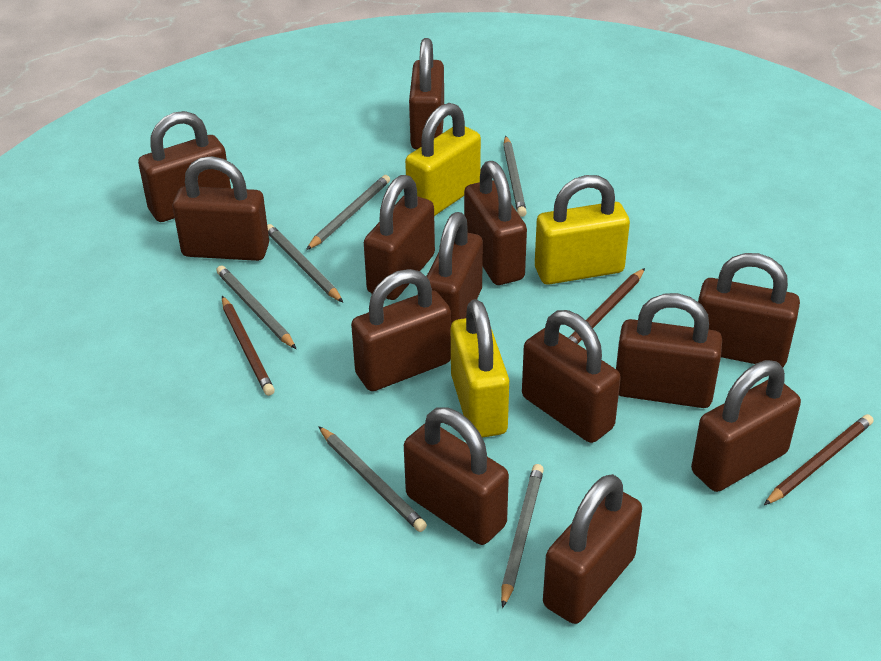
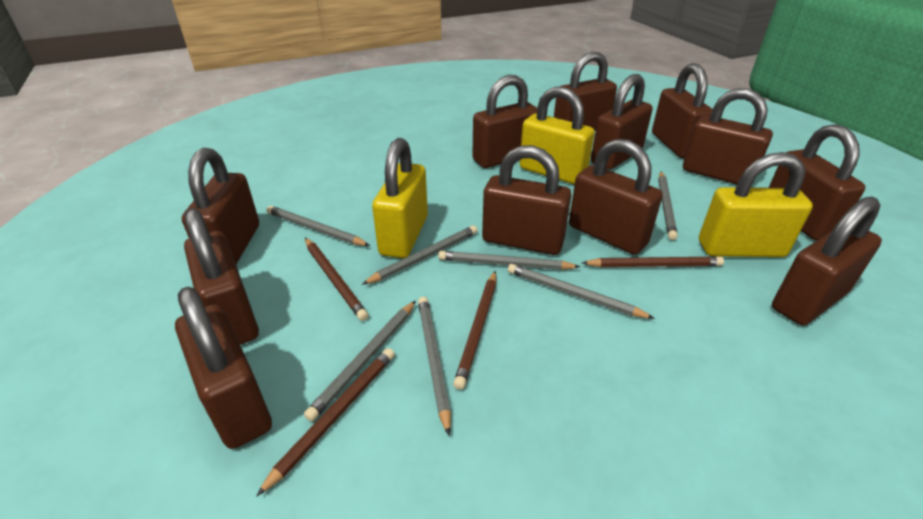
brown padlock: 13 -> 12
brown pencil: 3 -> 4
grey pencil: 6 -> 7

